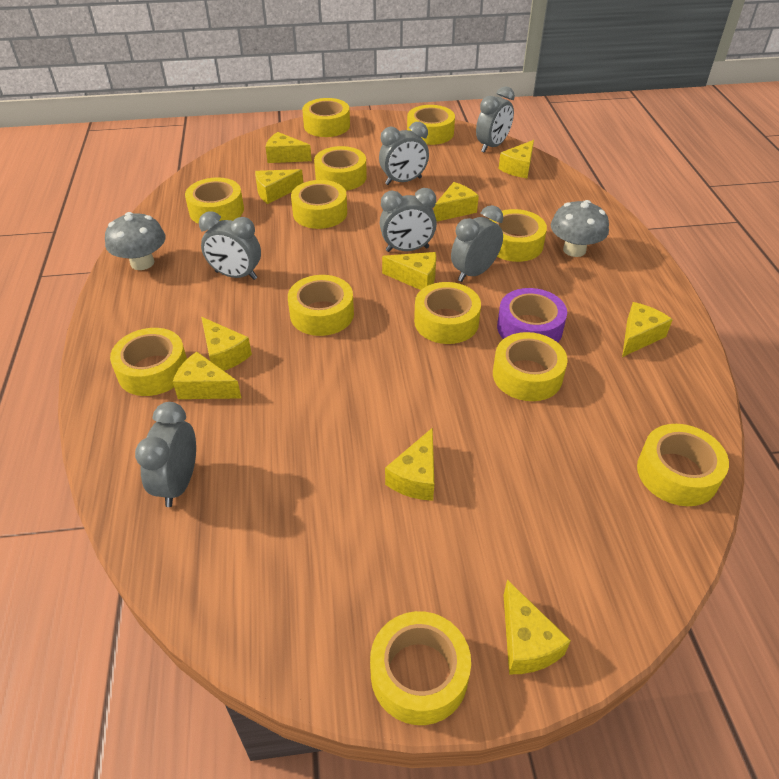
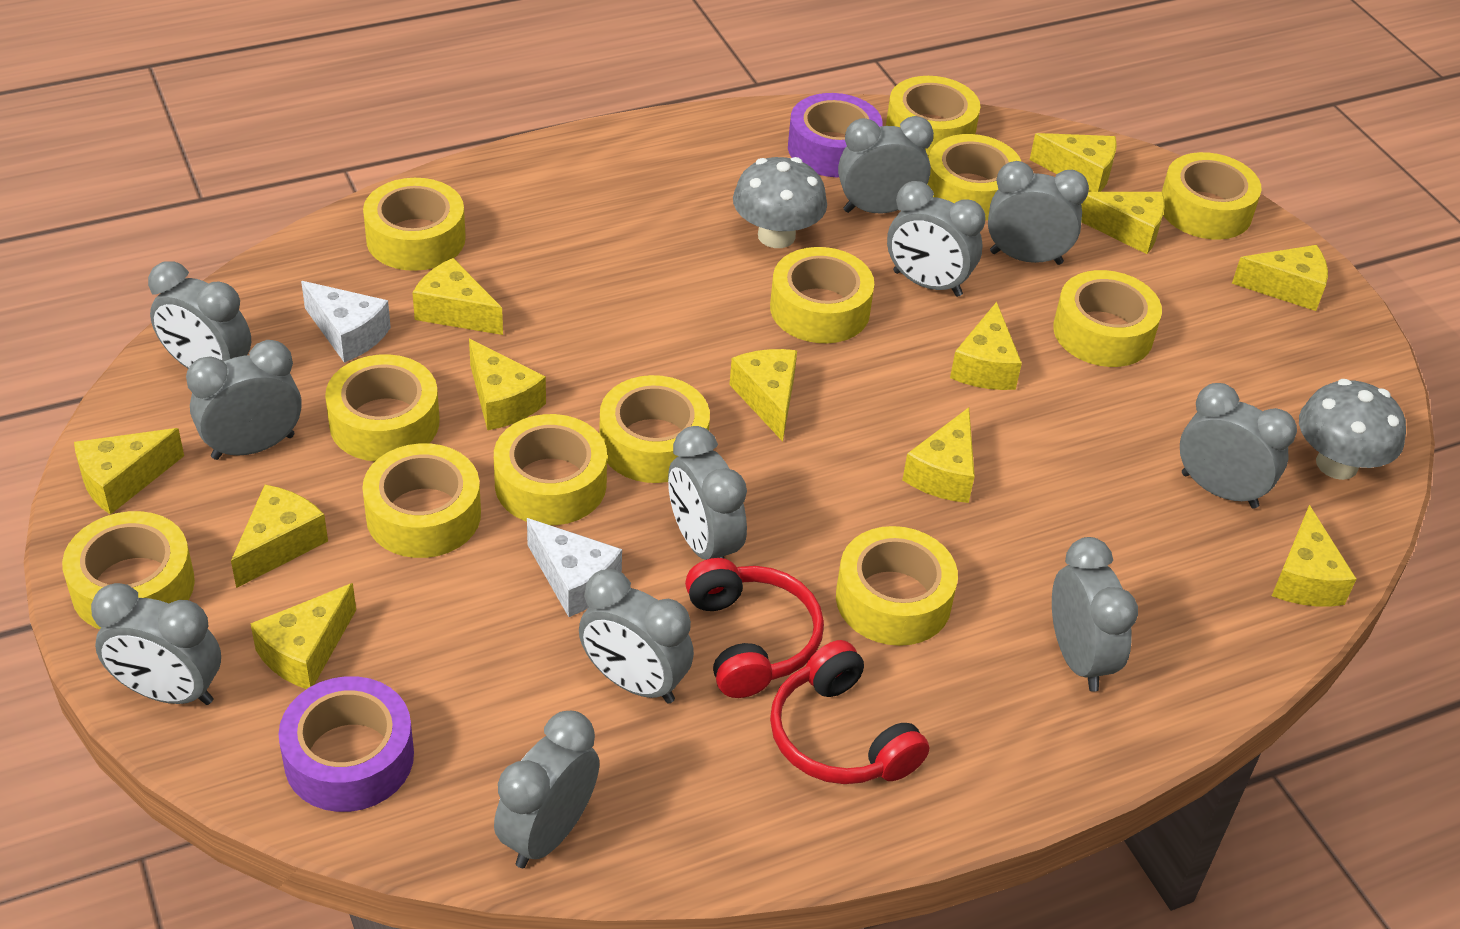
grey clock: 6 -> 11
purple tape: 1 -> 2
red headphones: 0 -> 2
white cheese: 0 -> 2
yellow cheese: 10 -> 12

